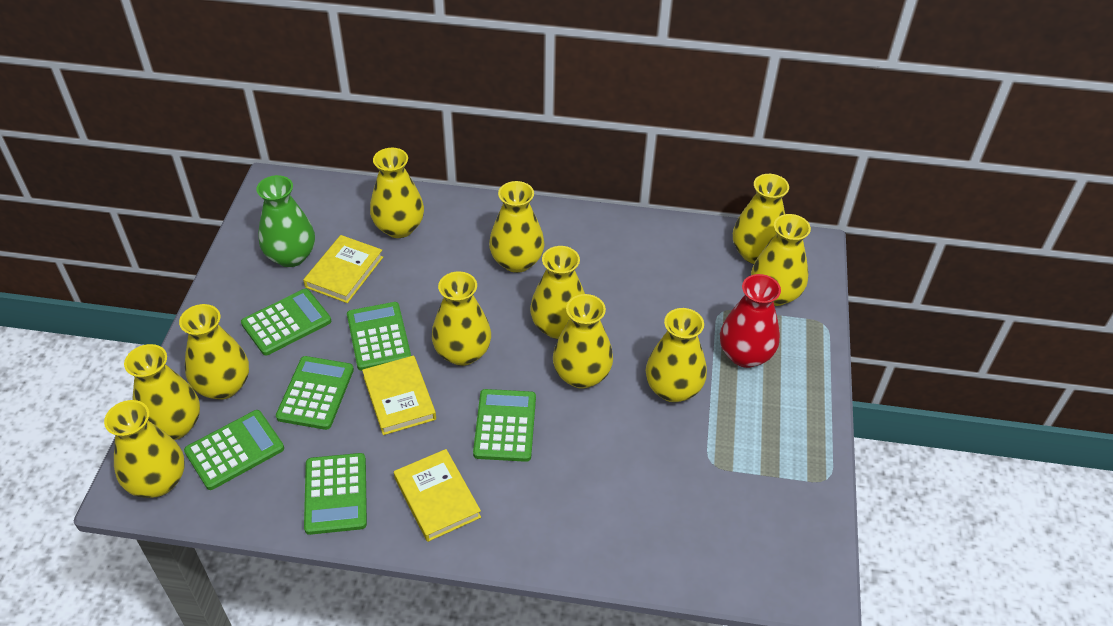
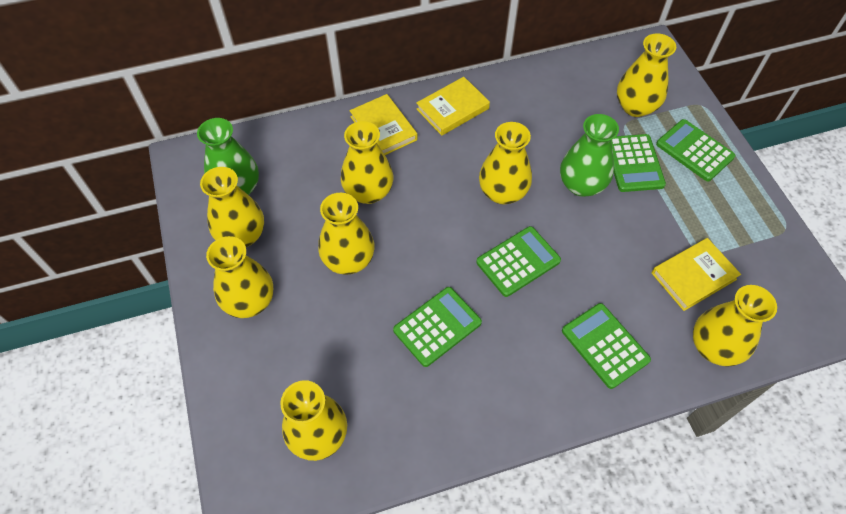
green calculator: 6 -> 5
green vase: 1 -> 2
red vase: 1 -> 0
yellow vase: 11 -> 8

